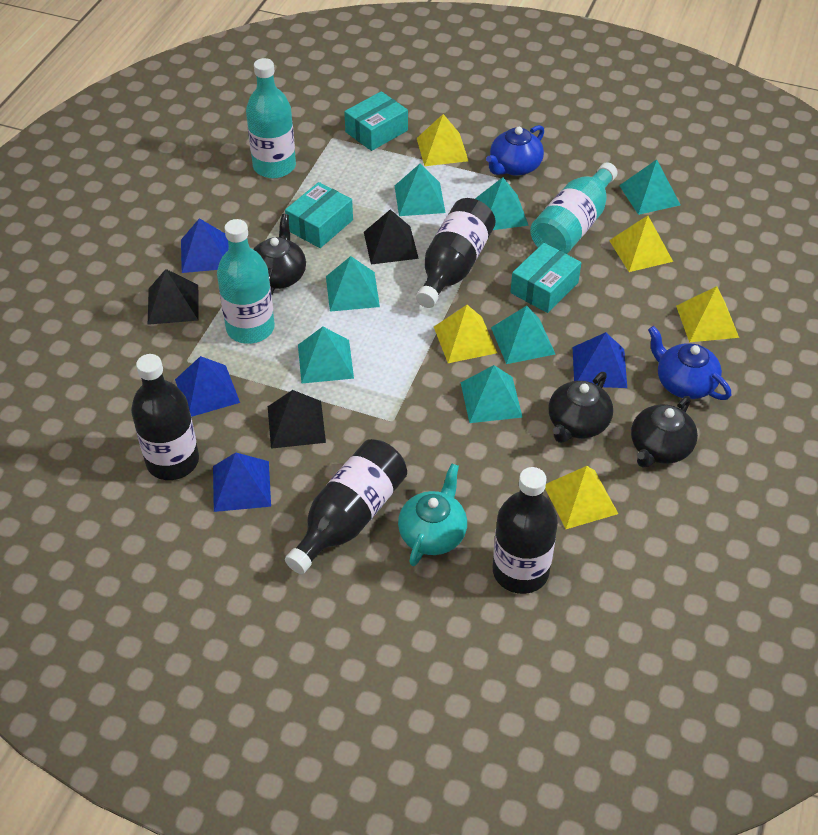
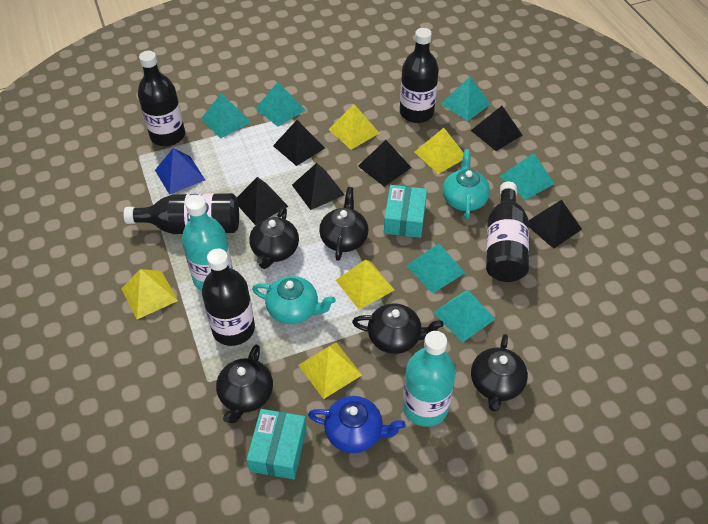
black bottle: 4 -> 5
black pyramid: 3 -> 6
black teapot: 3 -> 5
blue pyramid: 4 -> 1
blue teapot: 2 -> 1
turquoise bottle: 3 -> 2
turquoise box: 3 -> 2
turquoise pyramid: 7 -> 6
turquoise teapot: 1 -> 2

